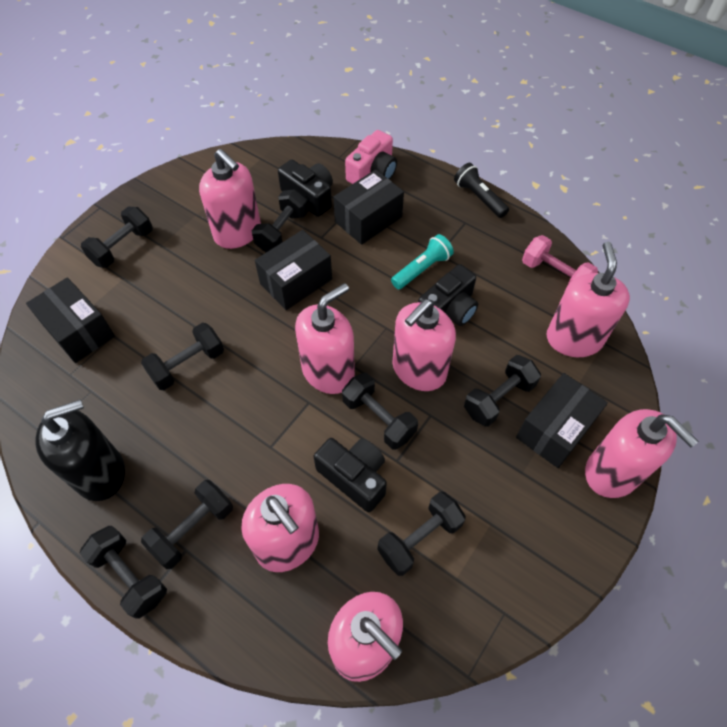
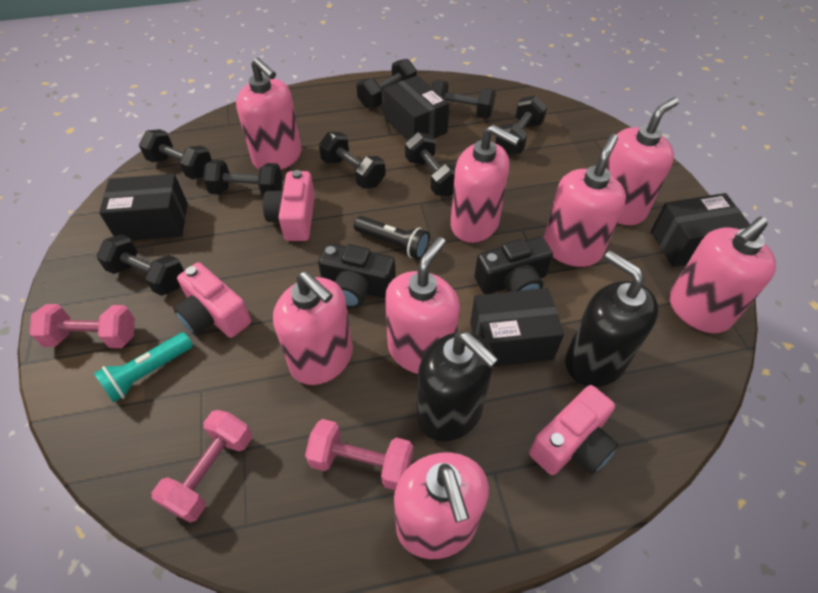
black camera: 3 -> 2
black soap dispenser: 1 -> 2
pink camera: 1 -> 3
pink dumbbell: 1 -> 3
pink soap dispenser: 7 -> 8

